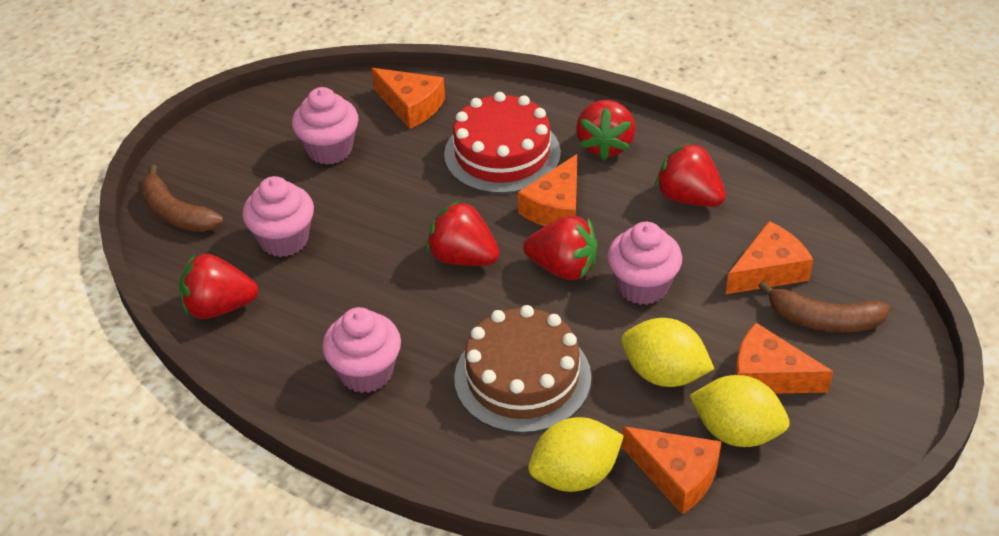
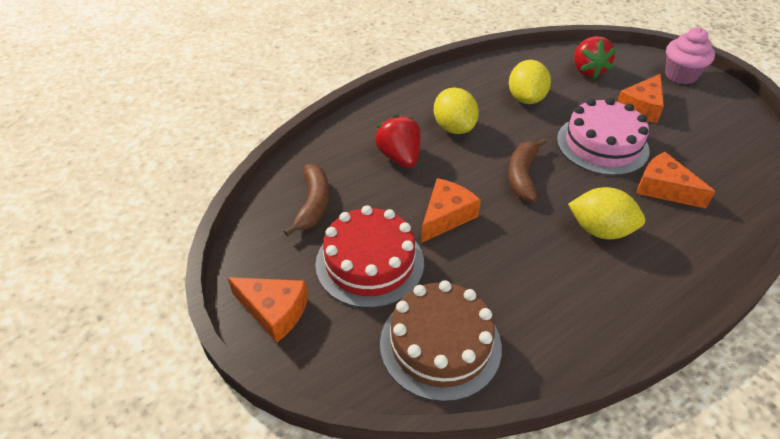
orange cheese: 5 -> 4
pink cake: 0 -> 1
pink cupcake: 4 -> 1
red strawberry: 5 -> 2

